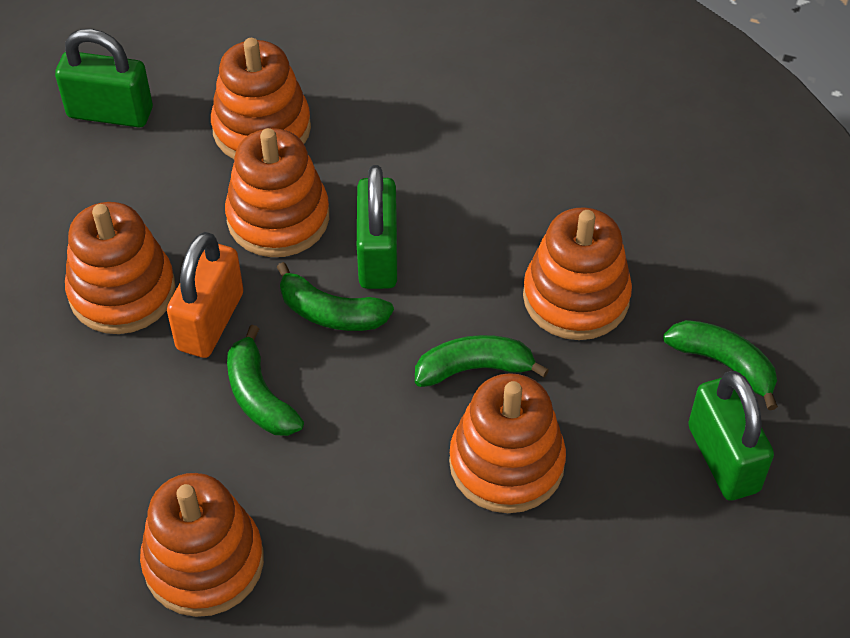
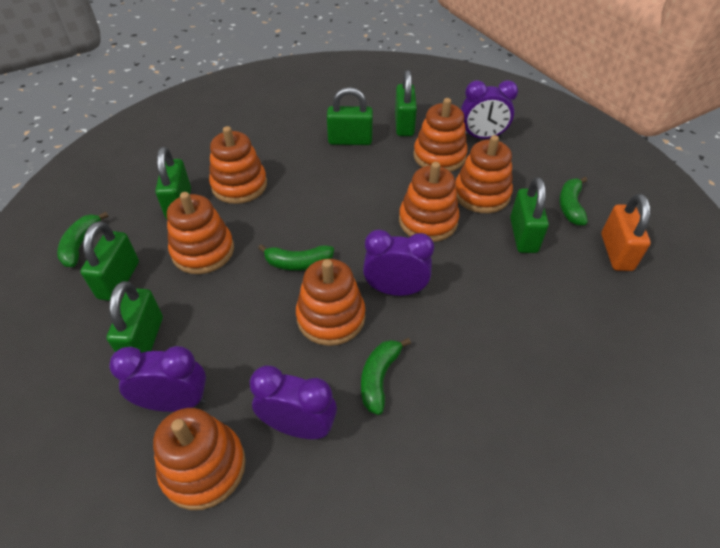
green padlock: 3 -> 6
orange stacking toy: 6 -> 7
purple clock: 0 -> 4

